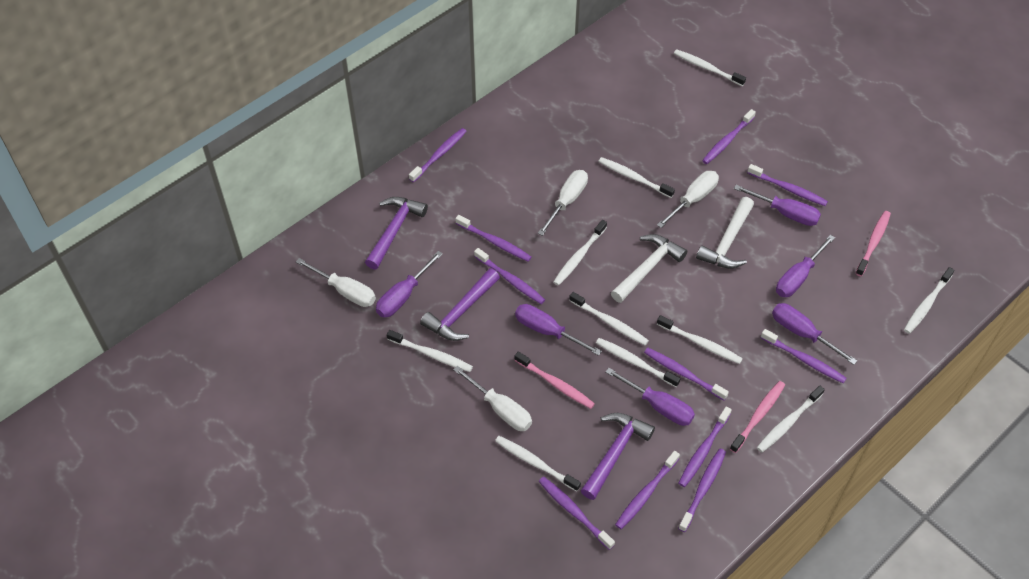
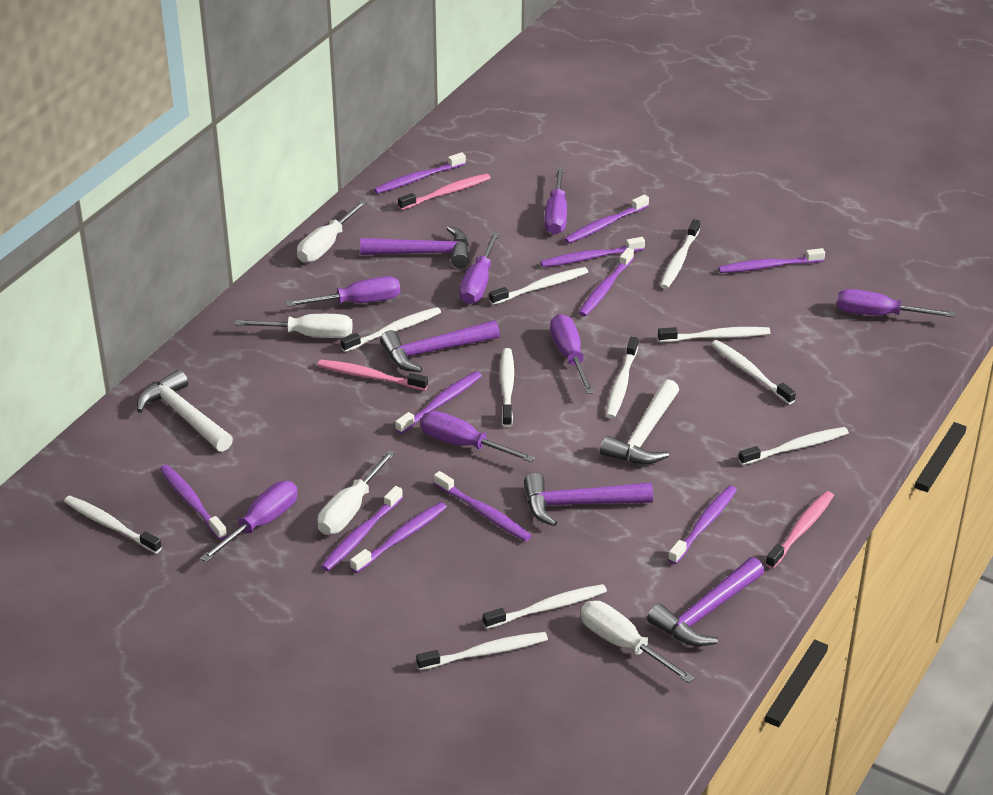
purple hammer: 3 -> 4
purple screwdriver: 6 -> 7
white toothbrush: 10 -> 11

